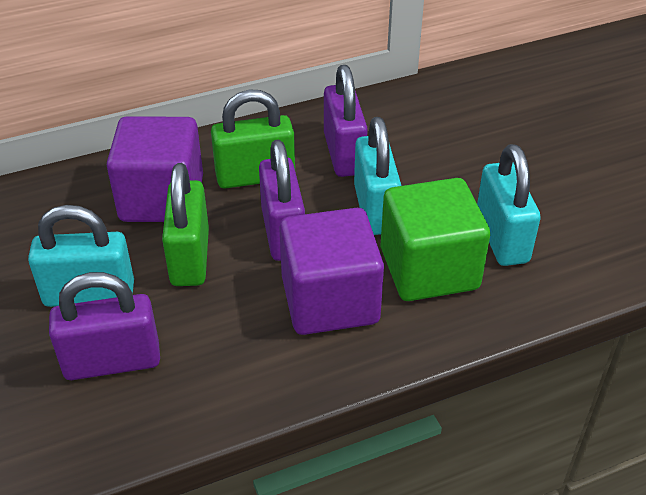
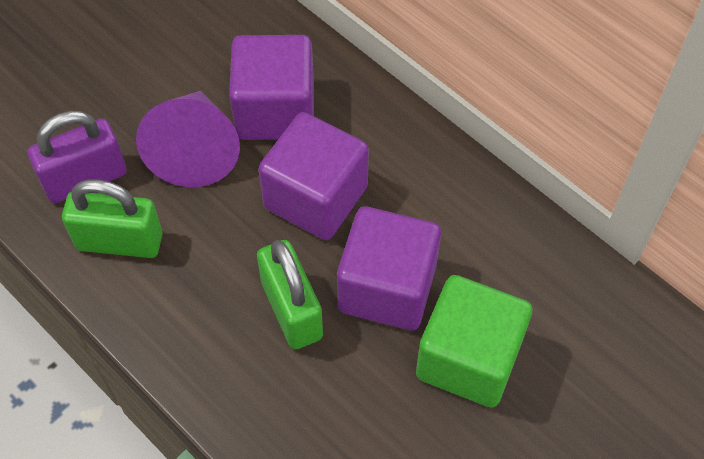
purple cone: 0 -> 1
purple cube: 2 -> 3
purple padlock: 3 -> 1
turquoise padlock: 3 -> 0

